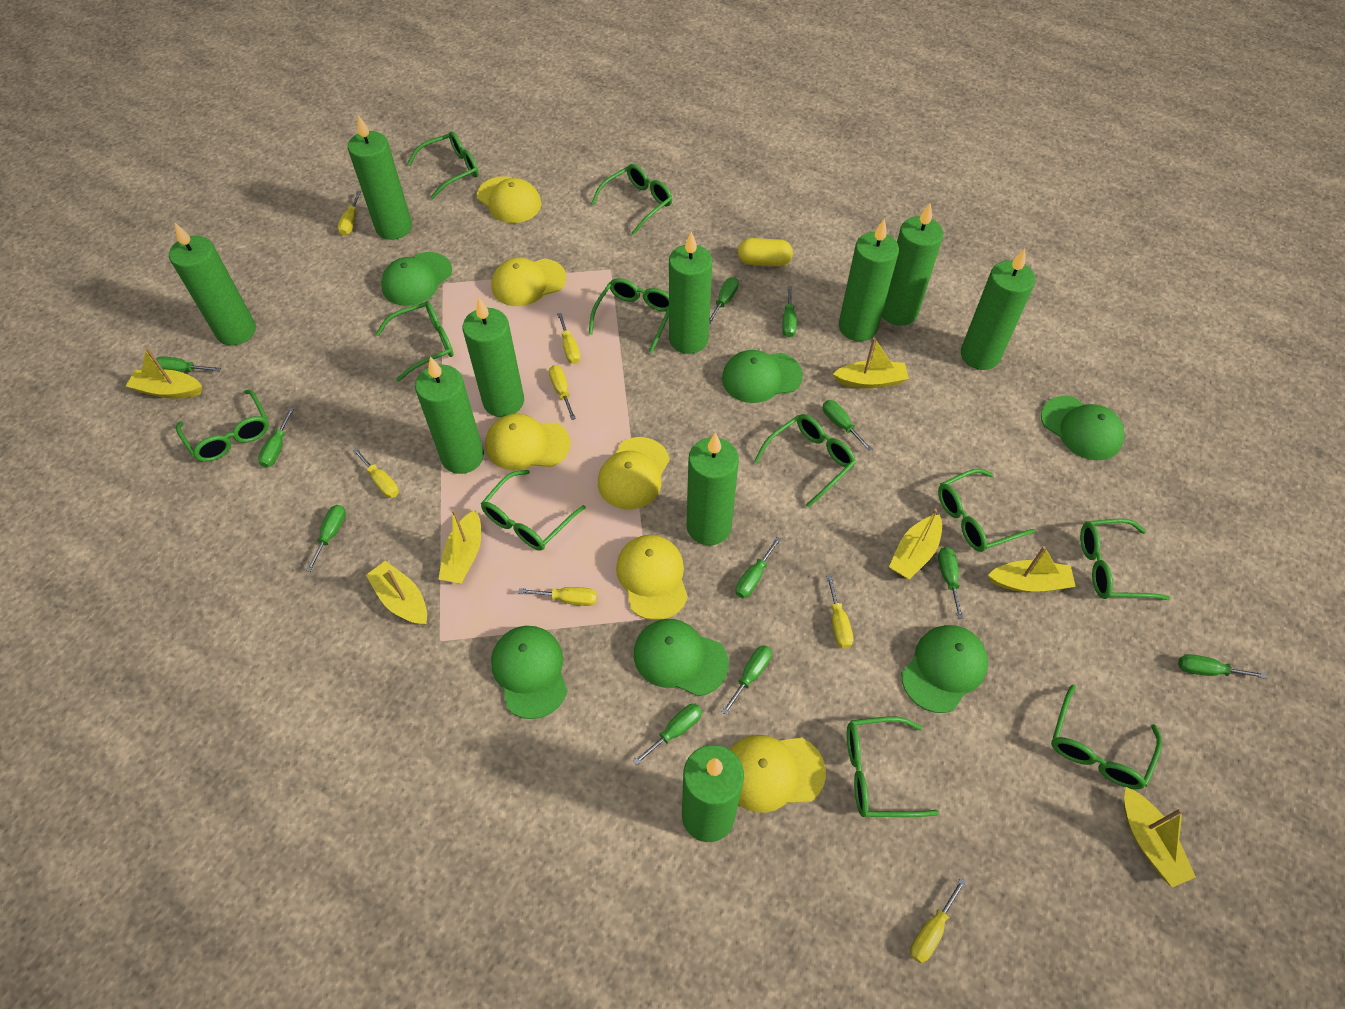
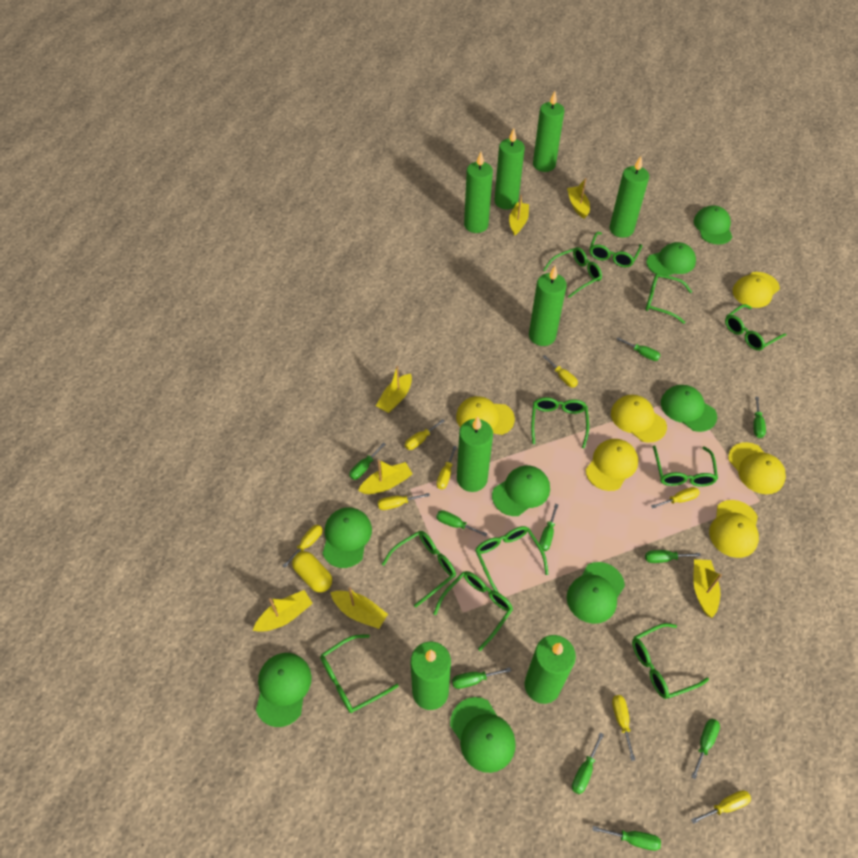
green candle: 10 -> 8
green cap: 6 -> 8
green screwdriver: 11 -> 10
yellow screwdriver: 7 -> 8

